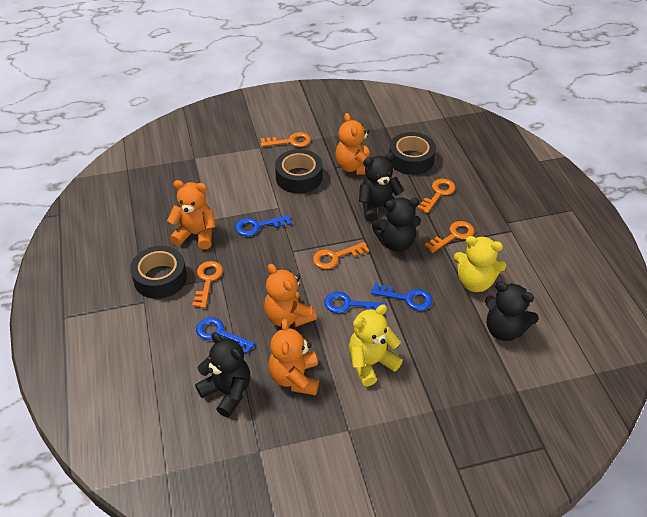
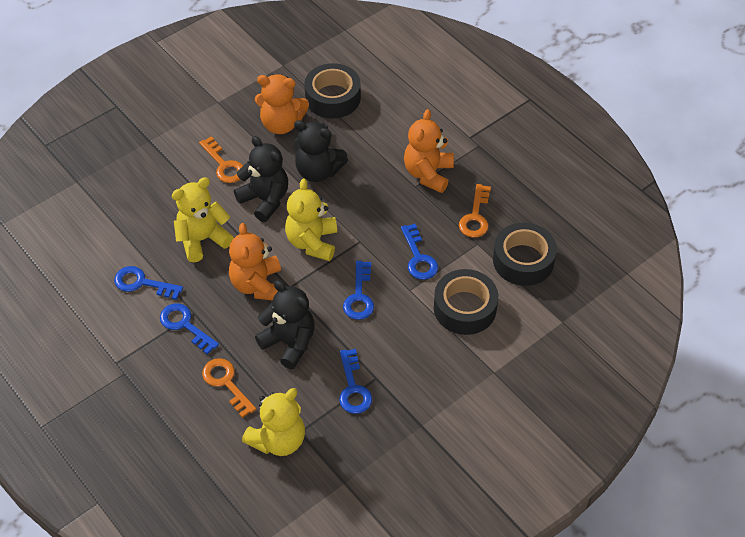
black teddy bear: 4 -> 3
blue key: 4 -> 5
orange key: 5 -> 3
orange teddy bear: 4 -> 3
yellow teddy bear: 2 -> 3

